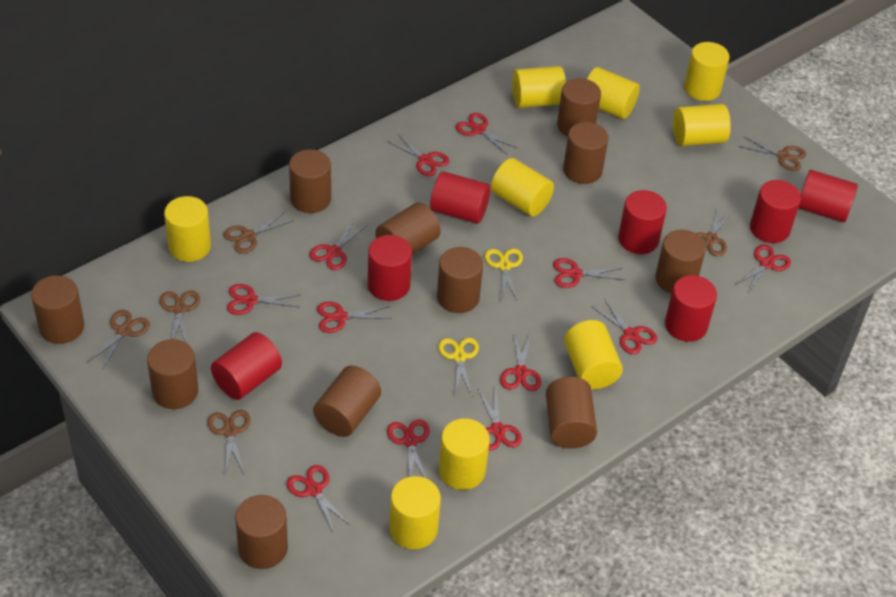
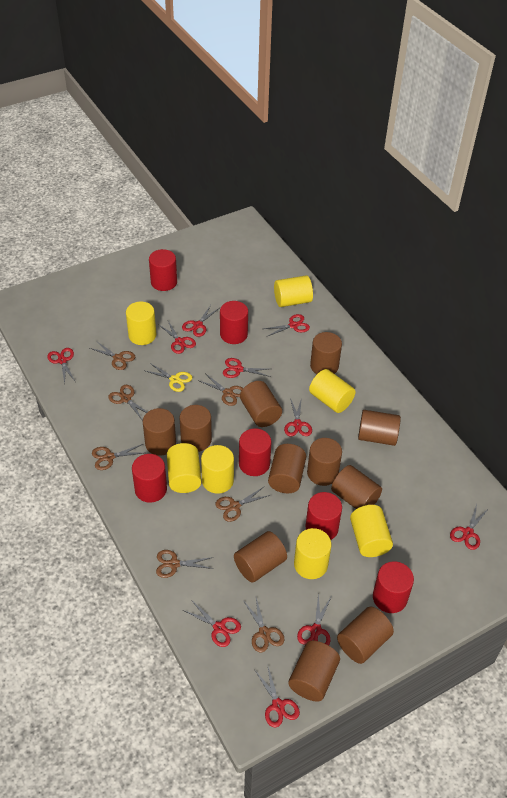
brown scissors: 6 -> 7
red cylinder: 7 -> 6
red scissors: 12 -> 10
yellow cylinder: 9 -> 7
yellow scissors: 2 -> 1

